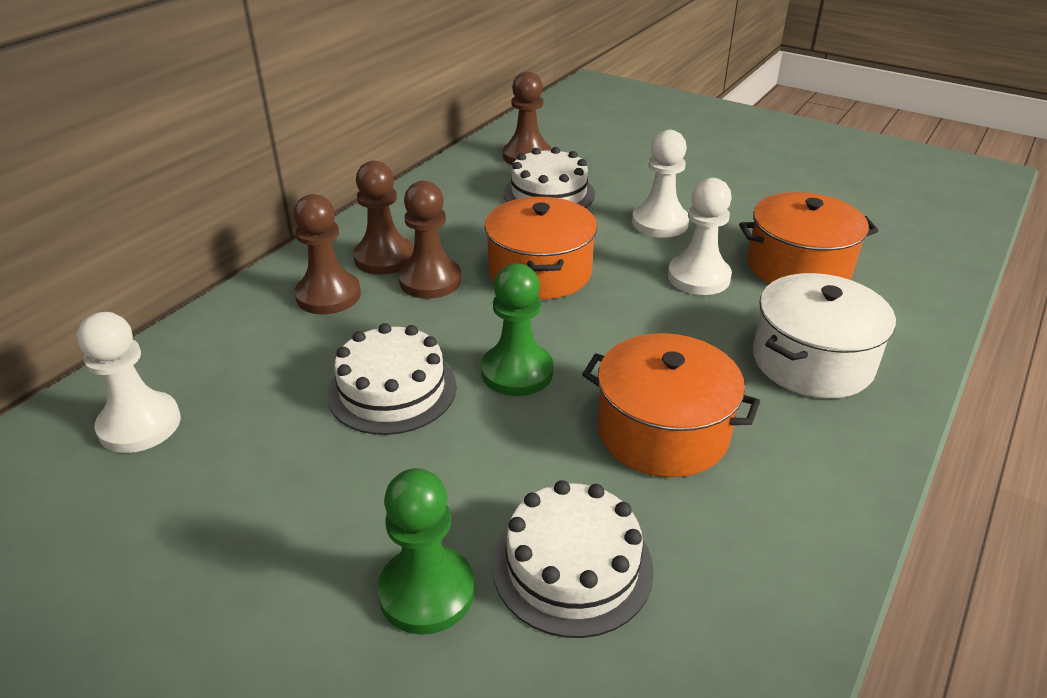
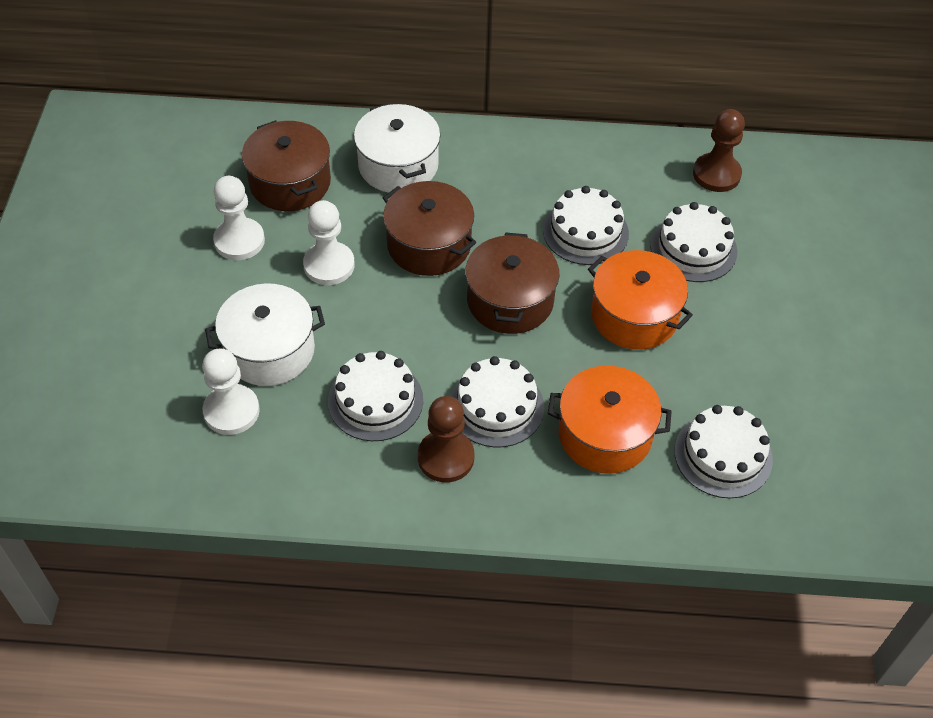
brown pawn: 4 -> 2
brown pot: 0 -> 3
green pawn: 2 -> 0
orange pot: 3 -> 2
white cake: 3 -> 5
white pot: 1 -> 2

